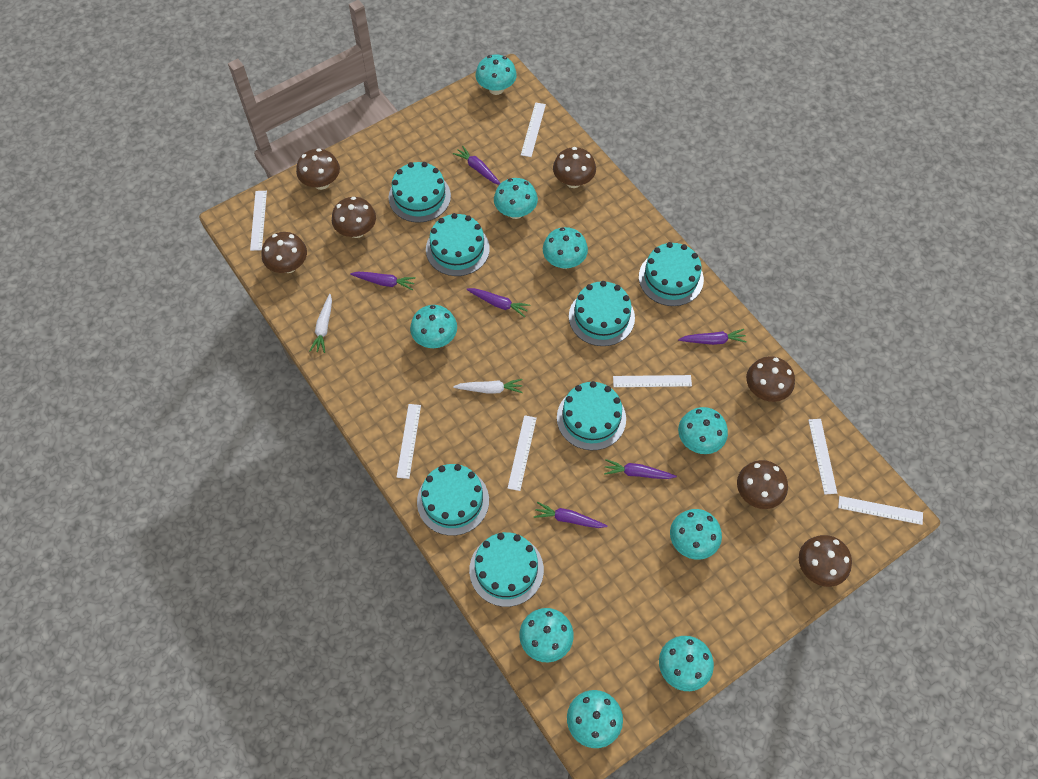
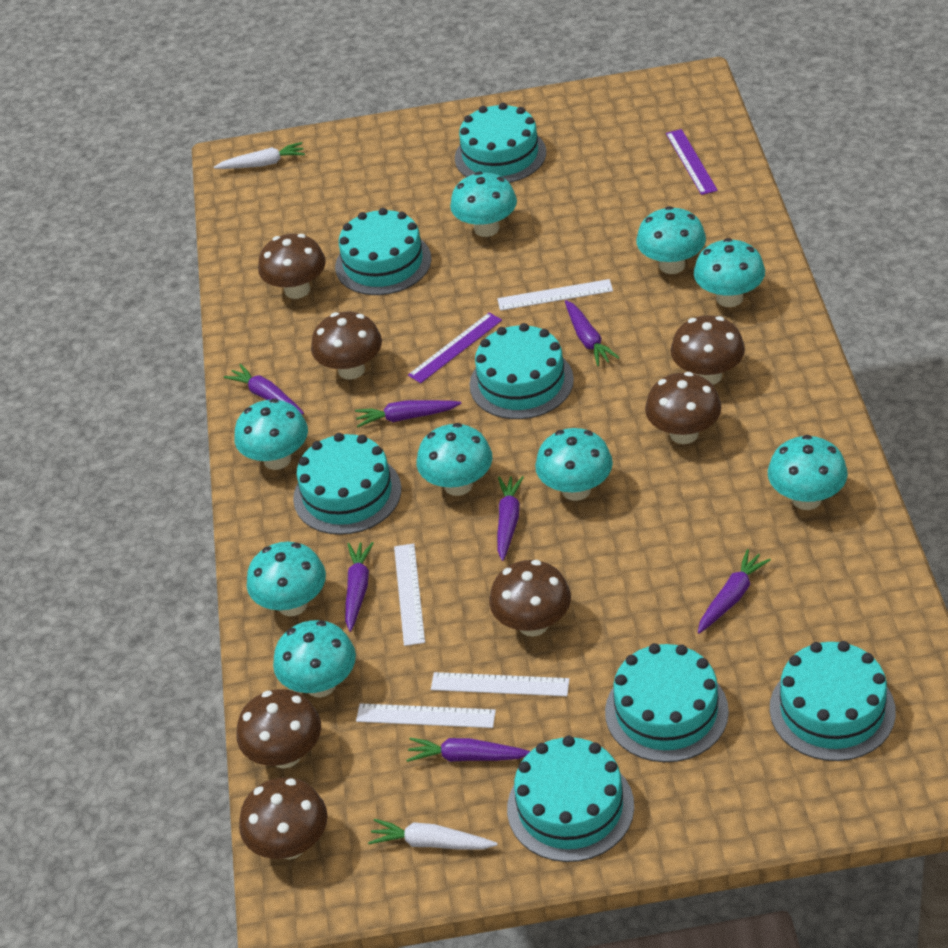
purple carrot: 6 -> 7
purple ruler: 0 -> 2
white ruler: 7 -> 4

